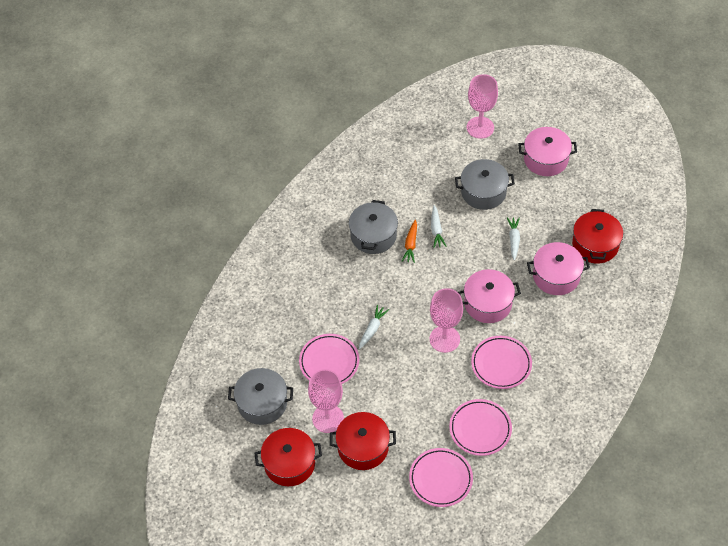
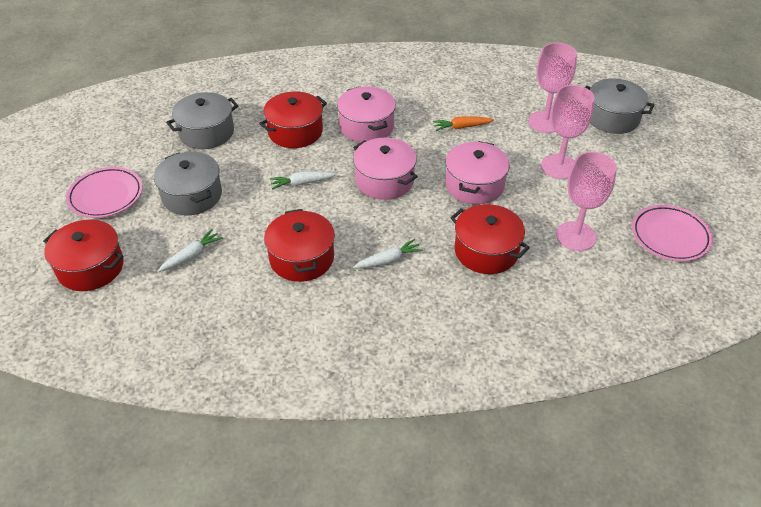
pink plate: 4 -> 2
red pot: 3 -> 4

